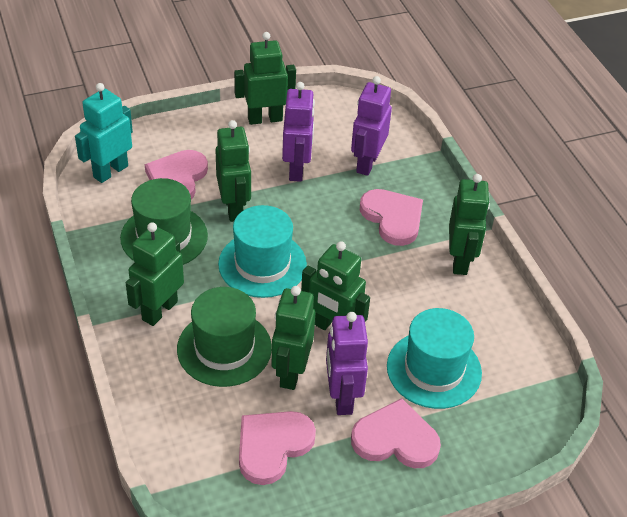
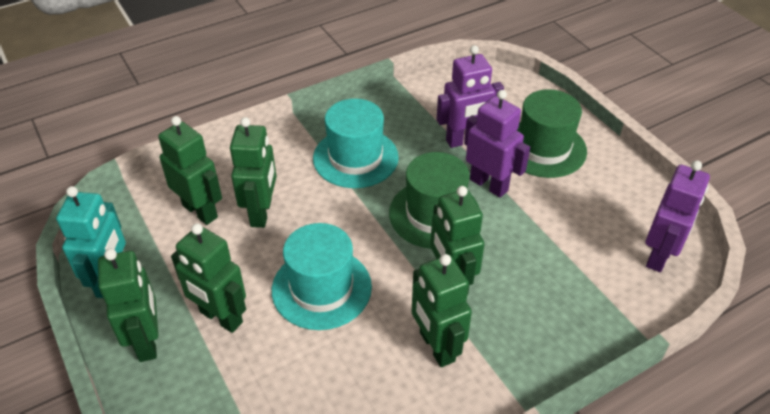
pink heart: 4 -> 0

